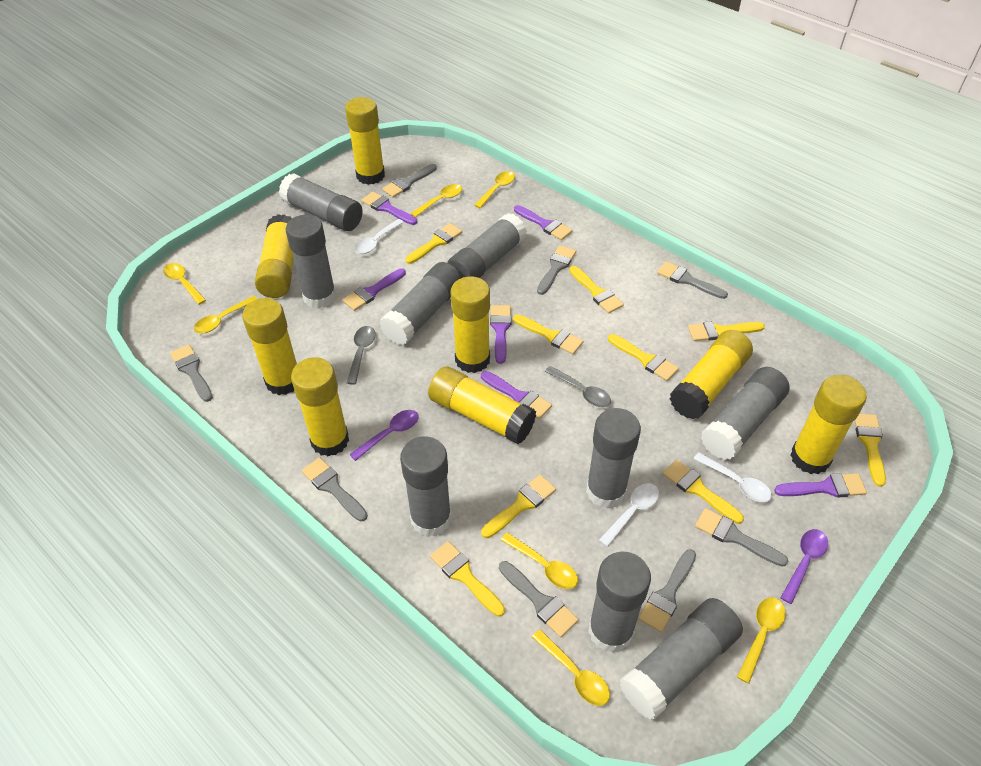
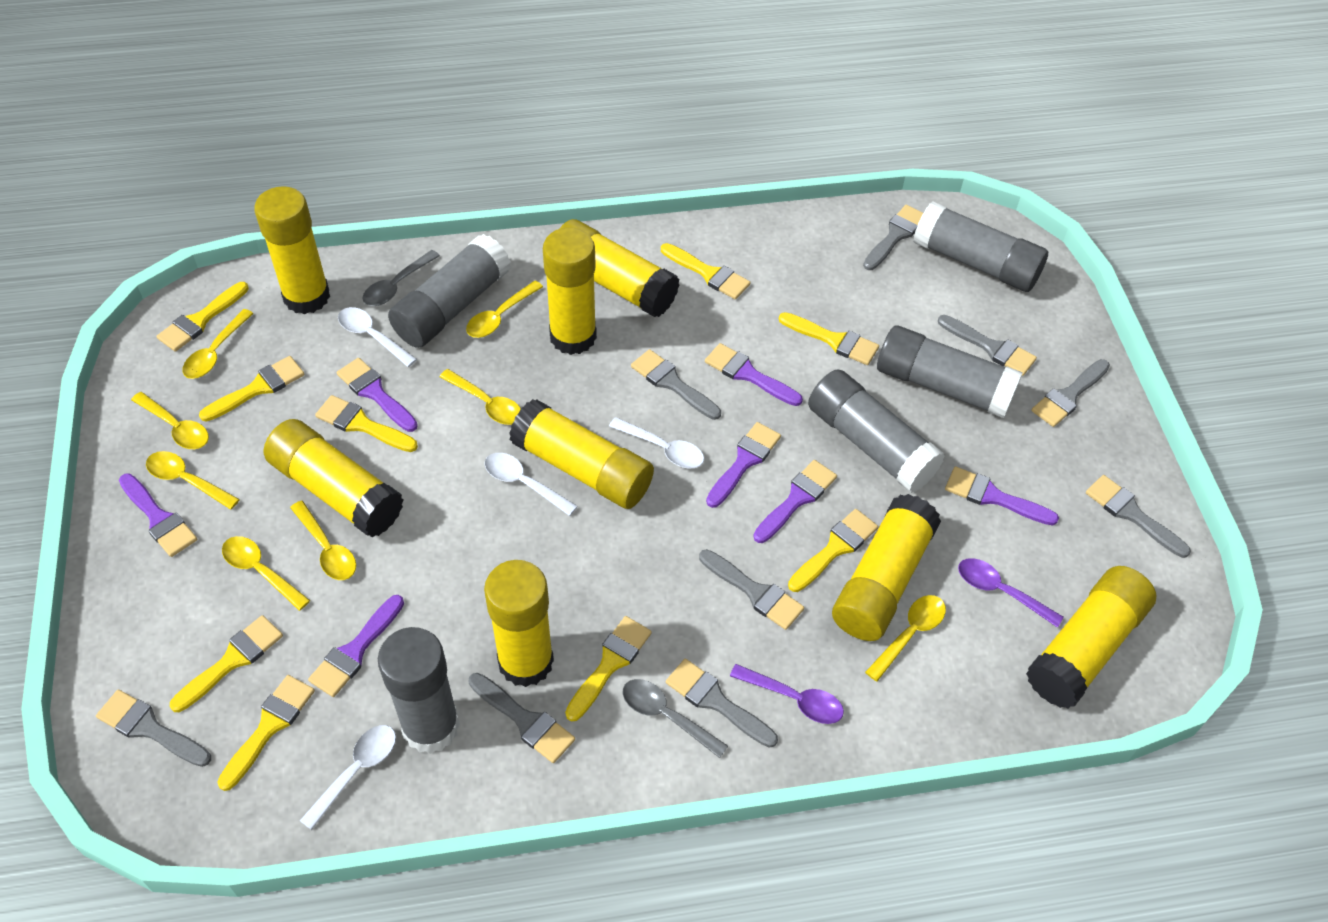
grey brush: 8 -> 9
grey glue stick: 9 -> 5
purple brush: 6 -> 7
white spoon: 3 -> 4
yellow spoon: 7 -> 8

